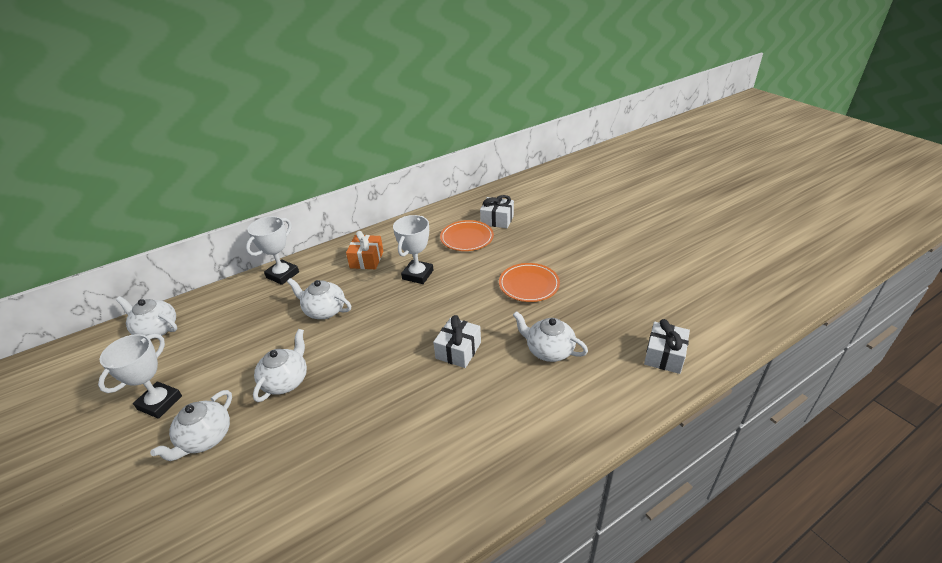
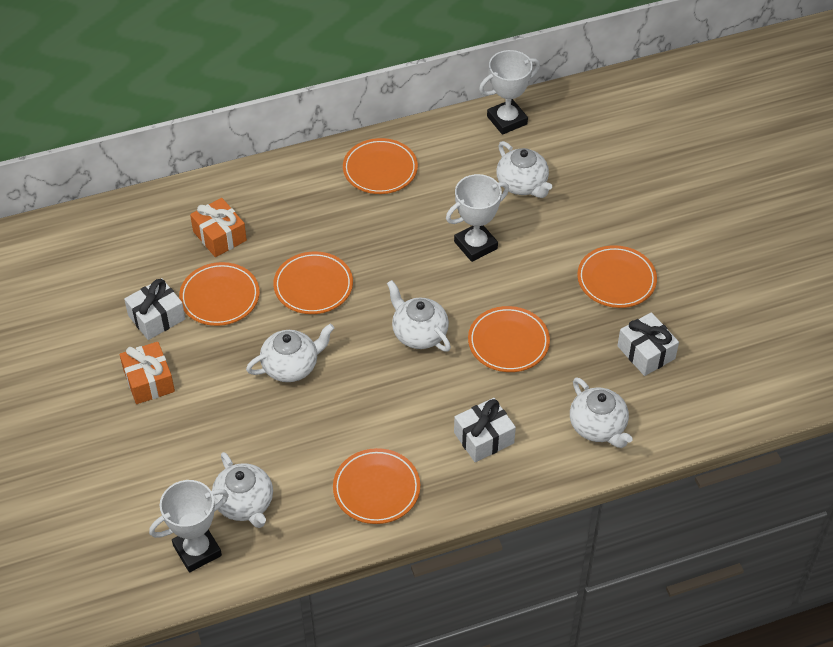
orange gift: 1 -> 2
orange plate: 2 -> 6

